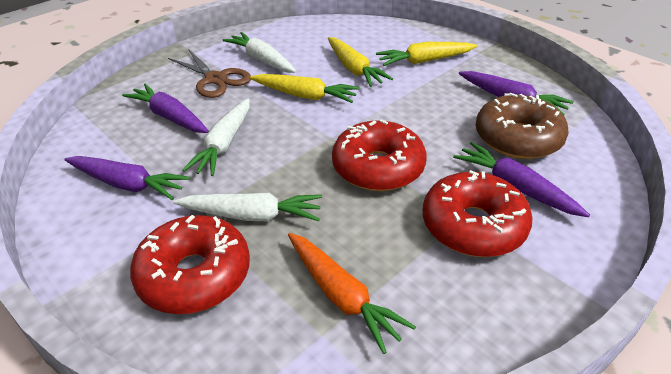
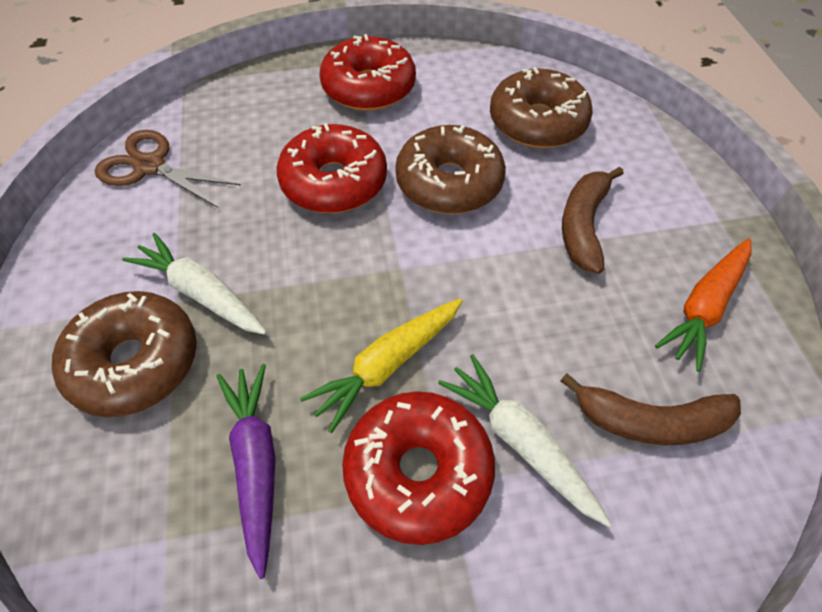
brown banana: 0 -> 2
brown donut: 1 -> 3
purple carrot: 4 -> 1
white carrot: 3 -> 2
yellow carrot: 3 -> 1

